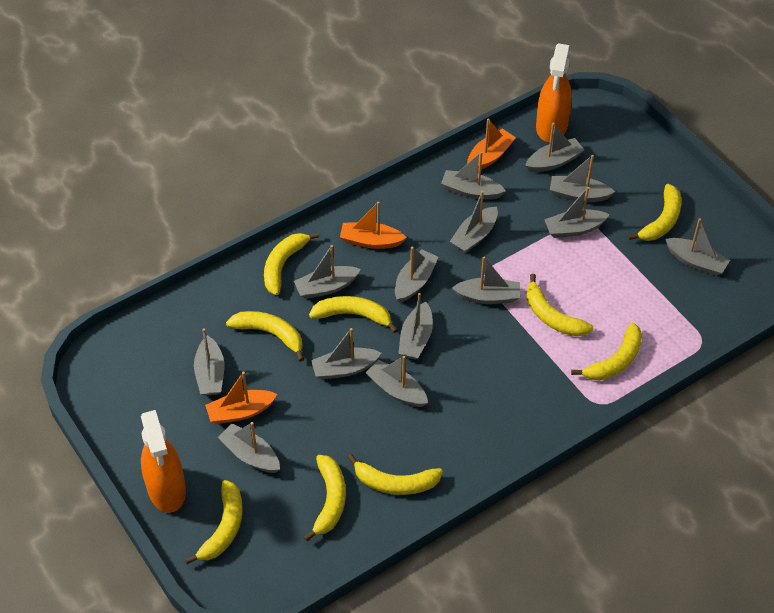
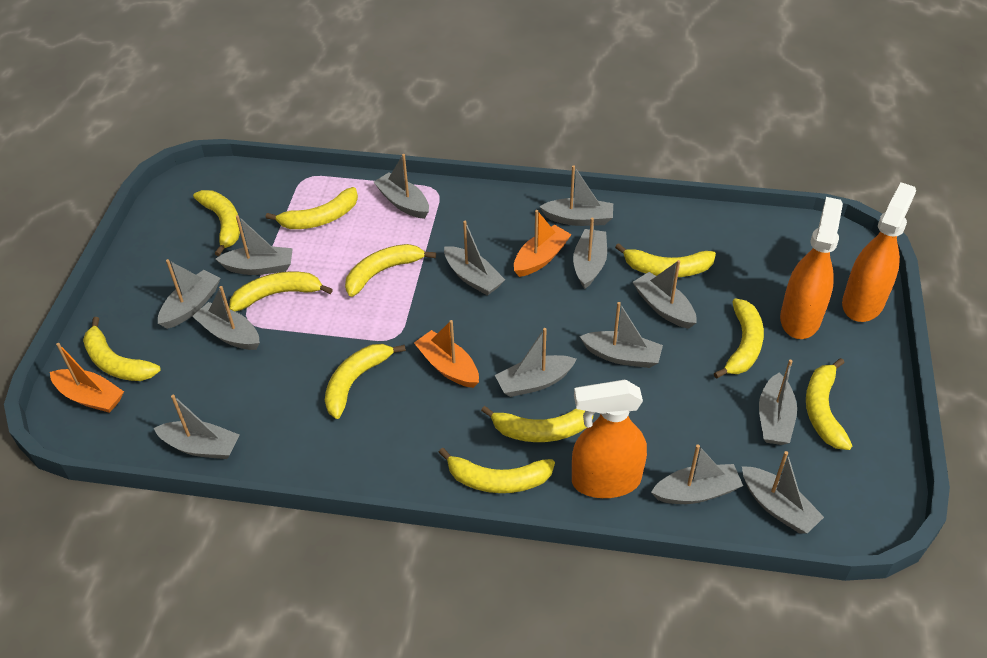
orange spray bottle: 2 -> 3
yellow banana: 9 -> 11

